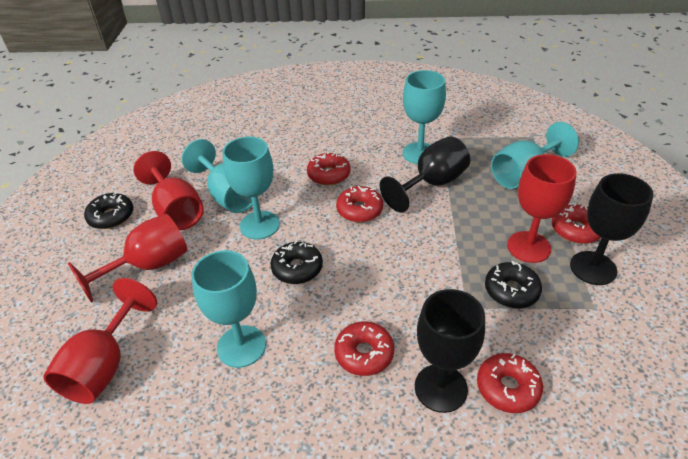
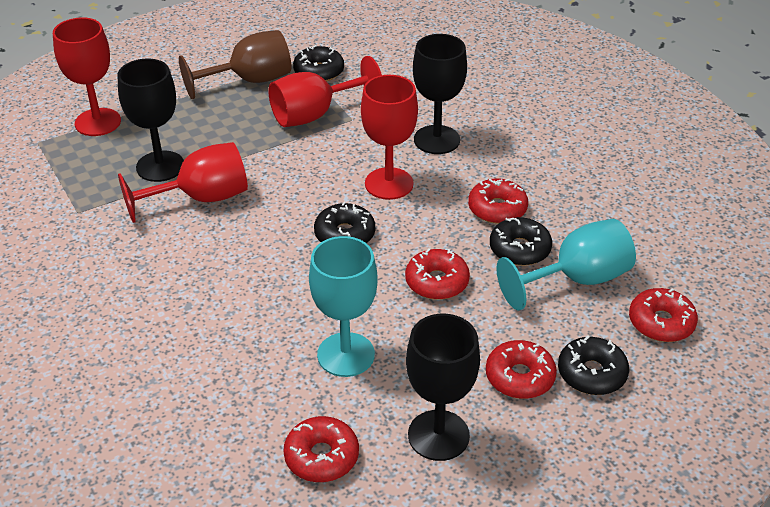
black donut: 3 -> 4
brown goblet: 0 -> 1
turquoise goblet: 5 -> 2

